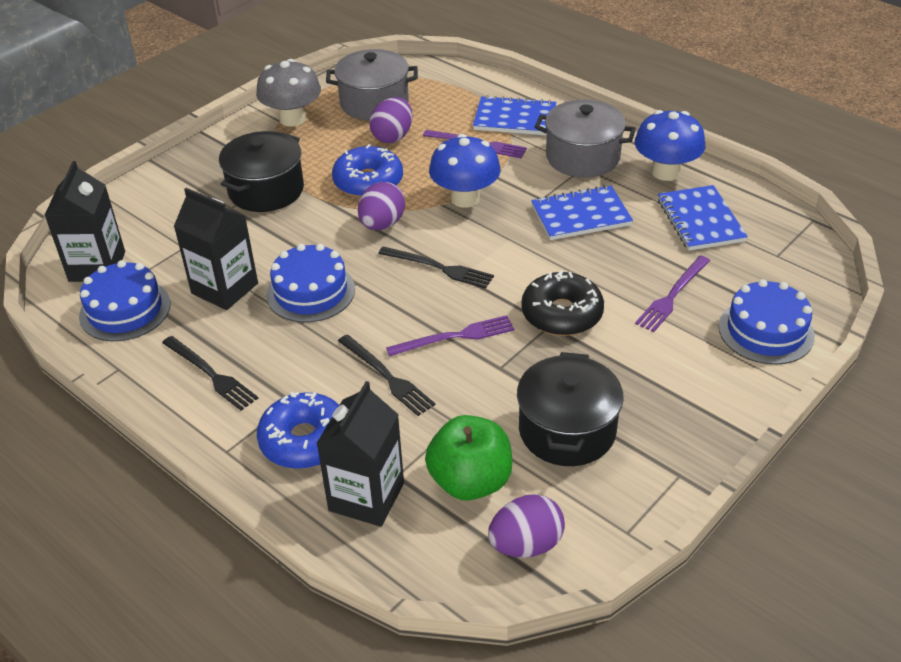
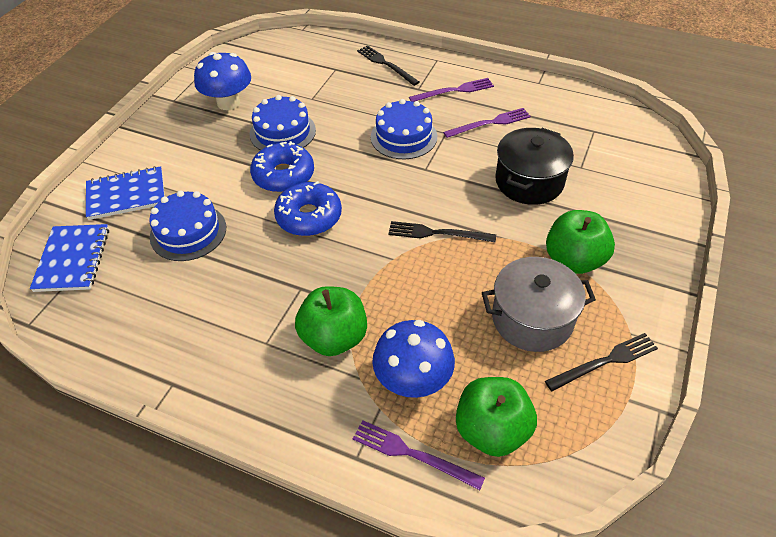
black carton: 3 -> 0
black donut: 1 -> 0
black pot: 2 -> 1
blue notebook: 3 -> 2
green apple: 1 -> 3
grey mushroom: 1 -> 0
grey pot: 2 -> 1
purple egg: 3 -> 0

